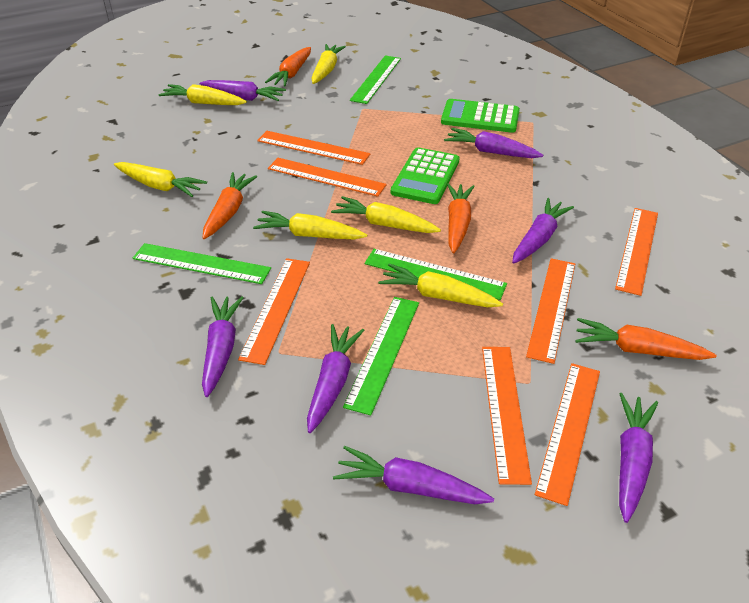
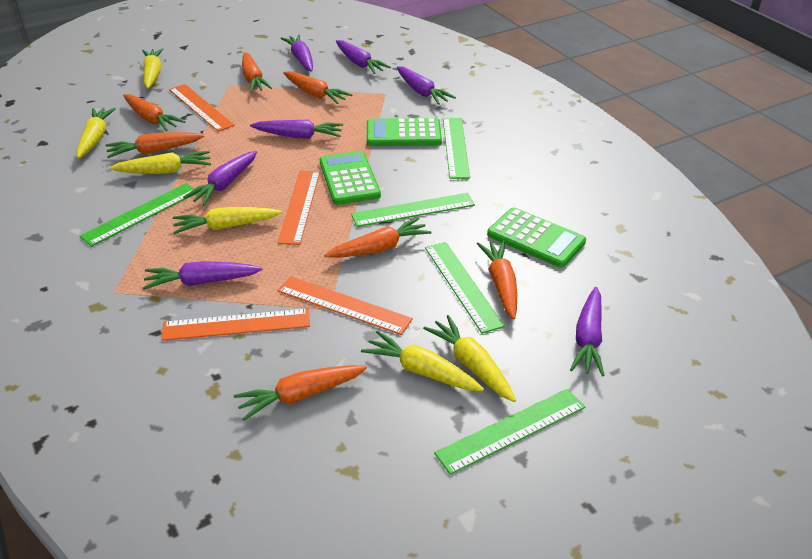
green calculator: 2 -> 3
green ruler: 4 -> 5
orange carrot: 4 -> 7
orange ruler: 7 -> 4

